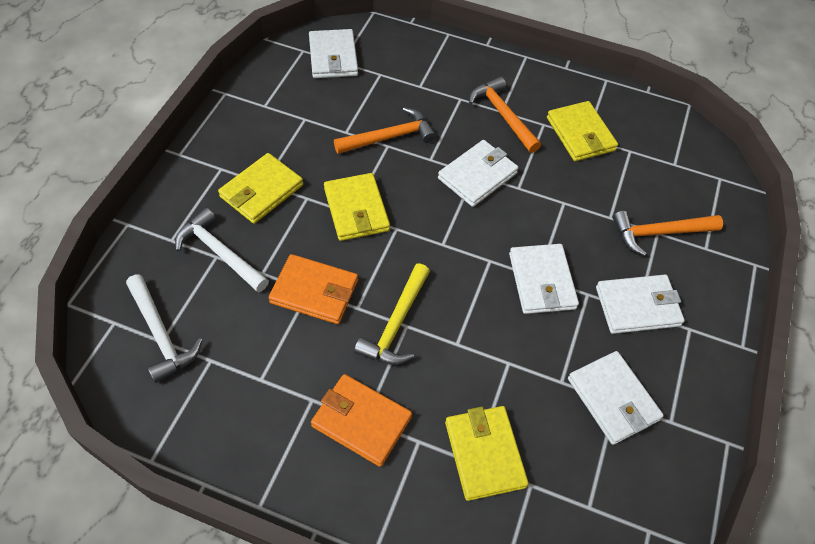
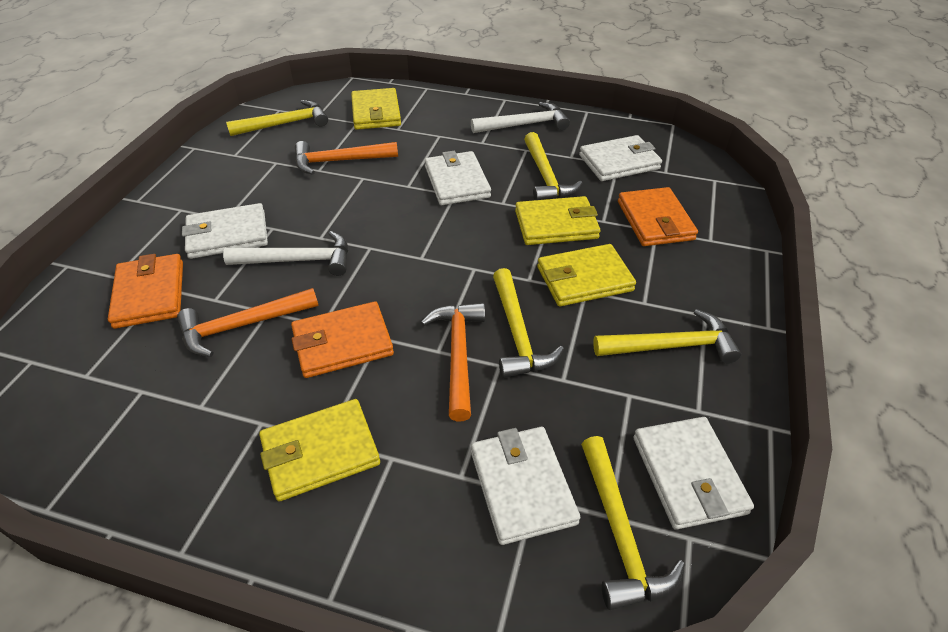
orange wallet: 2 -> 3
yellow hammer: 1 -> 5

